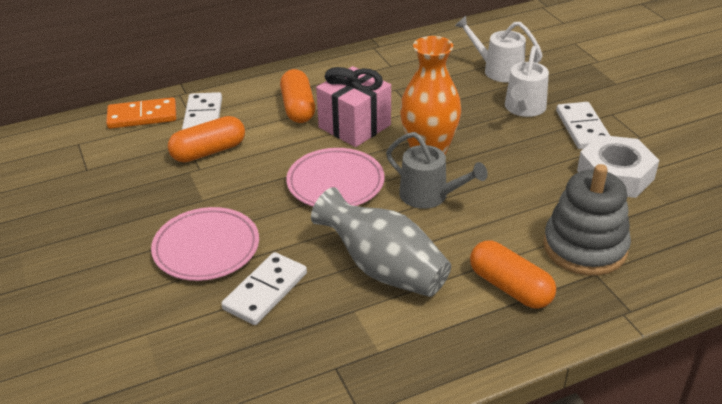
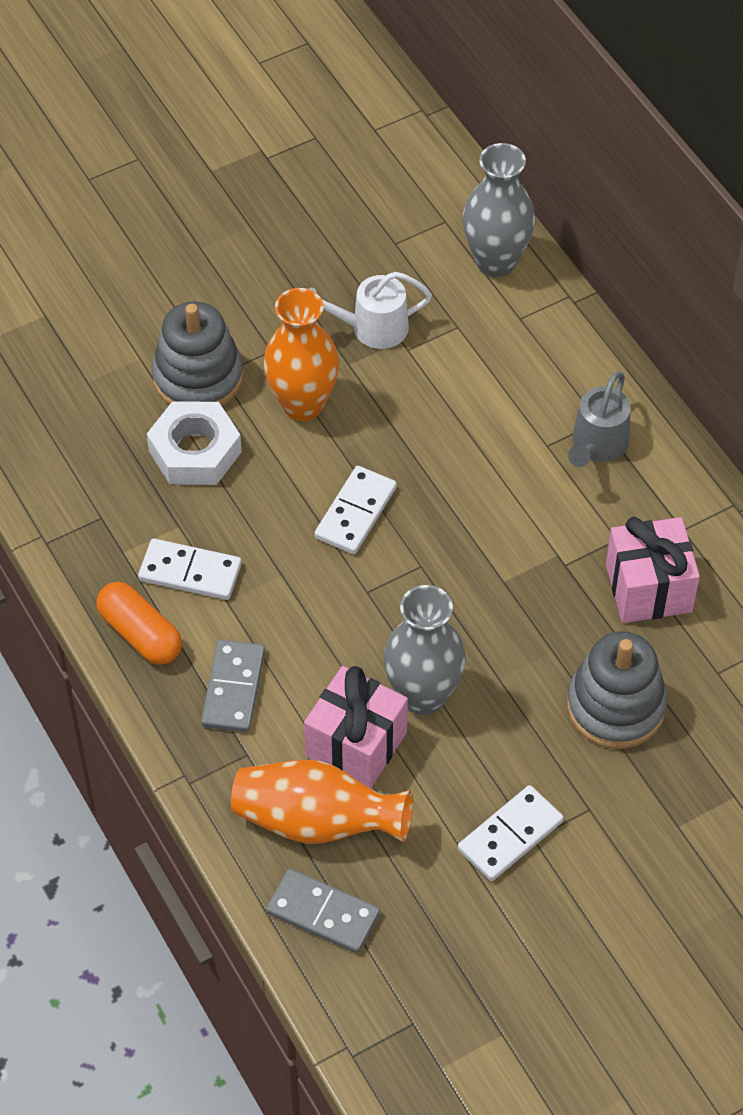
grey domino: 0 -> 2
grey stacking toy: 1 -> 2
grey vase: 1 -> 2
orange capsule: 3 -> 1
orange domino: 1 -> 0
orange vase: 1 -> 2
pink gift: 1 -> 2
pink plate: 2 -> 0
white watering can: 2 -> 1

